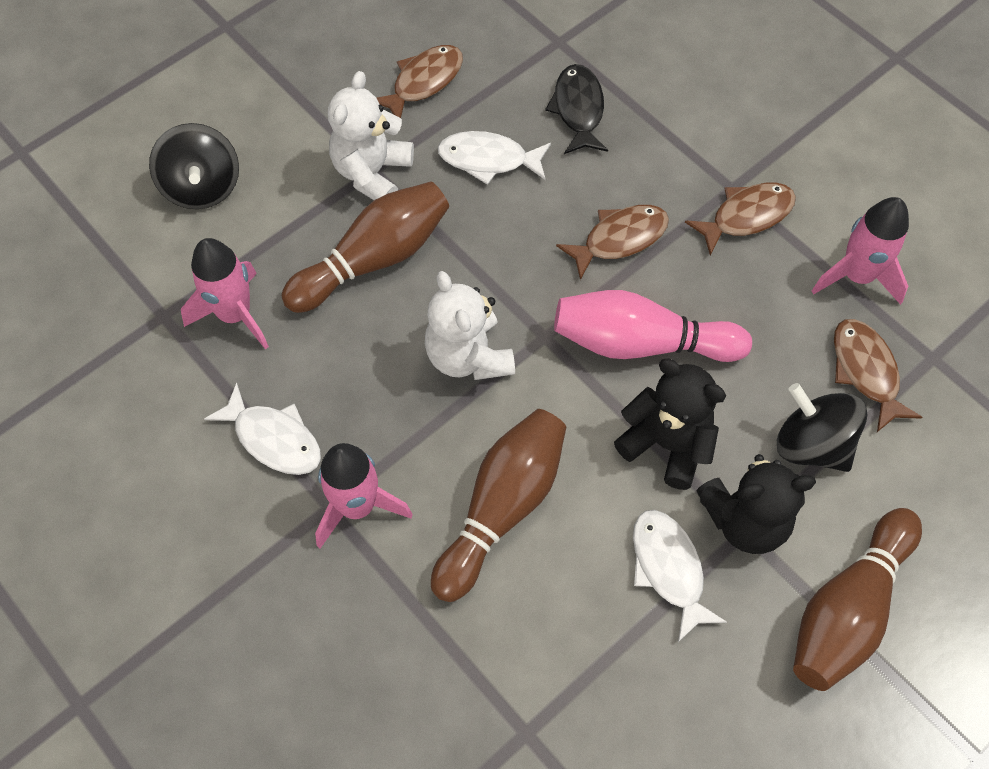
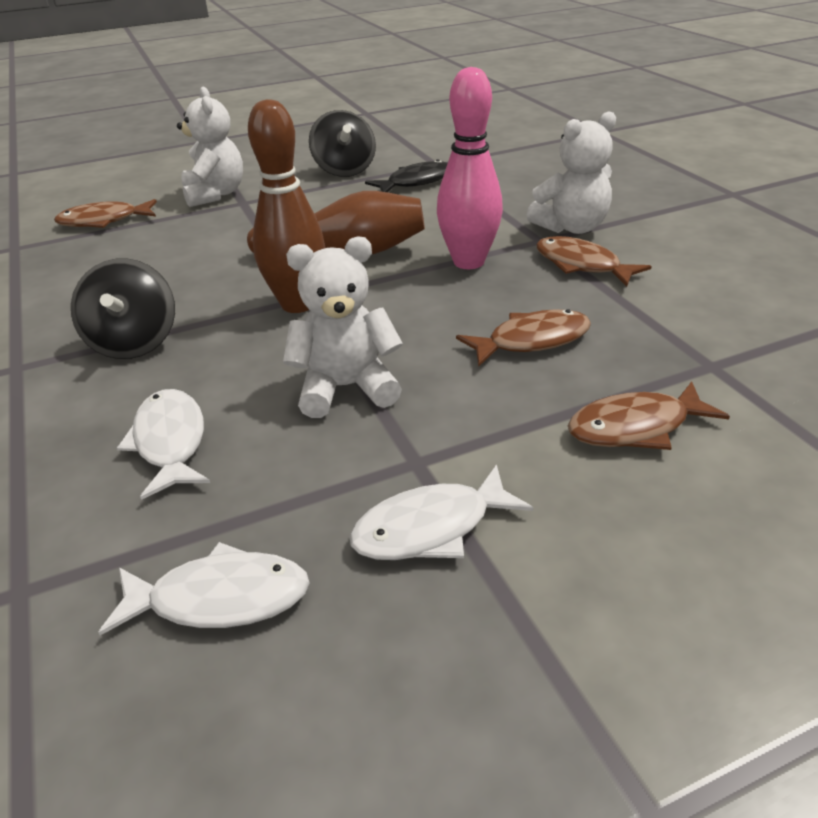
black teddy bear: 2 -> 0
brown bowling pin: 3 -> 2
pink rocket: 3 -> 0
white teddy bear: 2 -> 3

